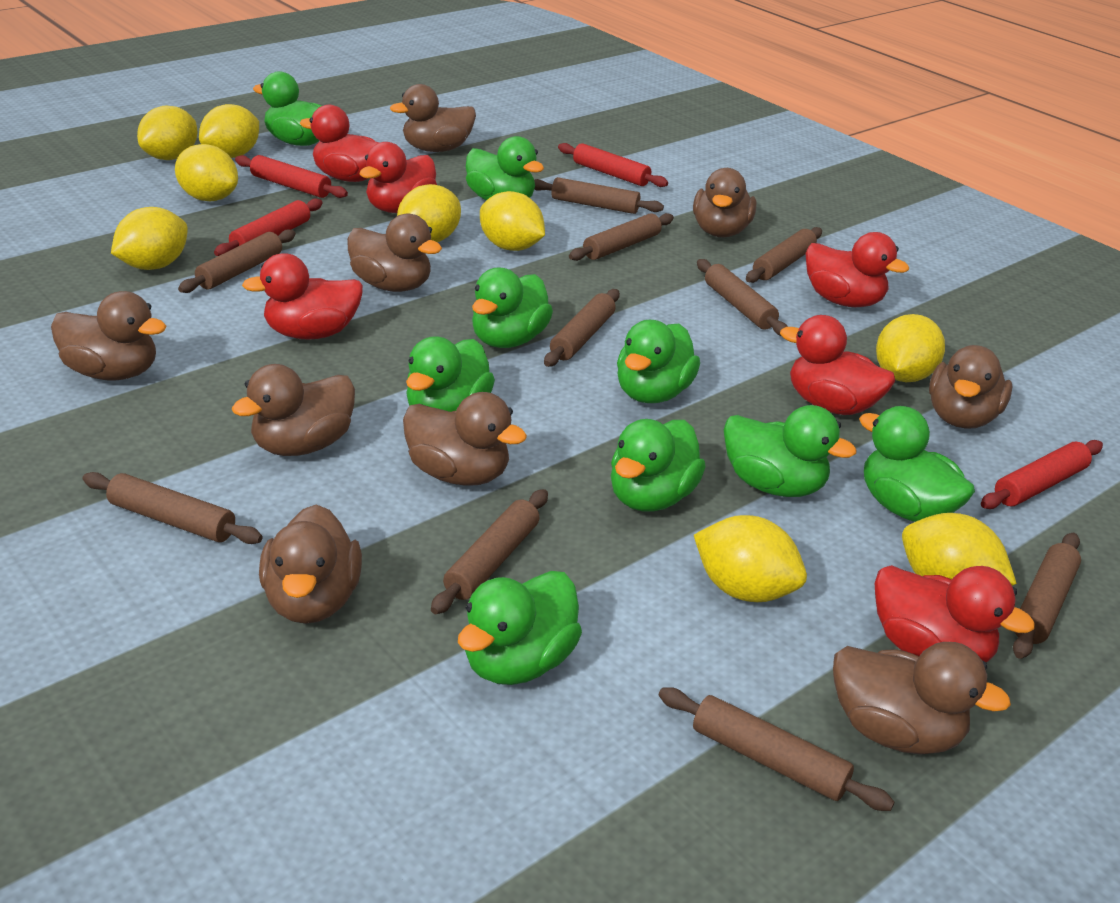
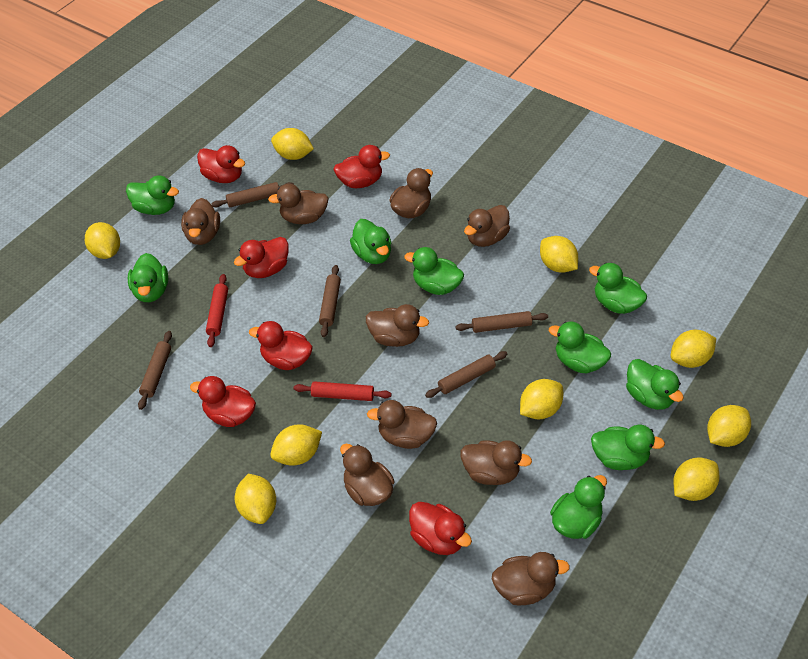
brown rolling pin: 10 -> 5
red rolling pin: 4 -> 2

